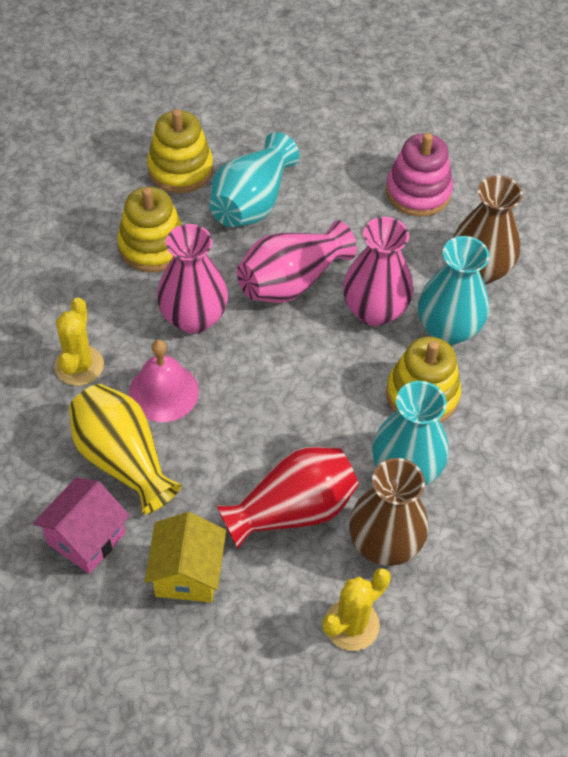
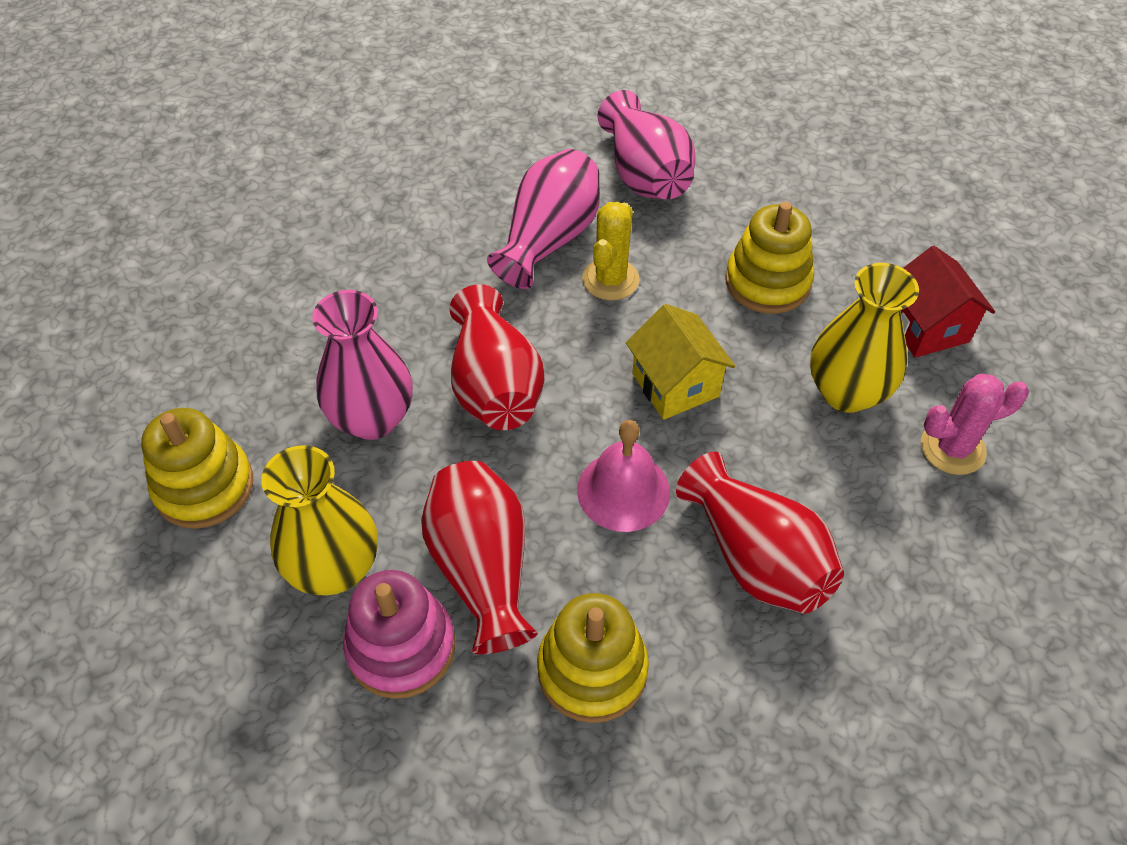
brown vase: 2 -> 0
pink cactus: 0 -> 1
pink house: 1 -> 0
red house: 0 -> 1
red vase: 1 -> 3
turquoise vase: 3 -> 0
yellow cactus: 2 -> 1
yellow vase: 1 -> 2

